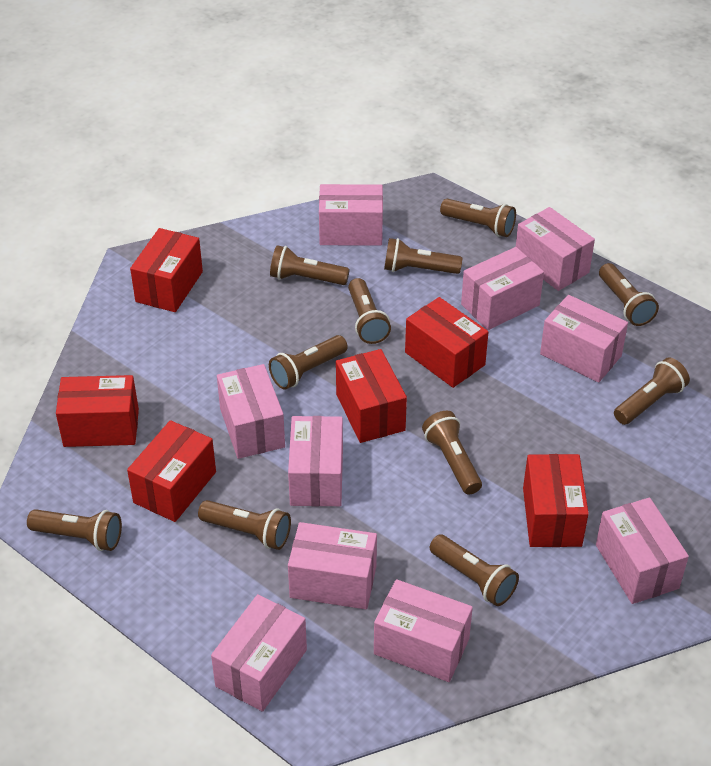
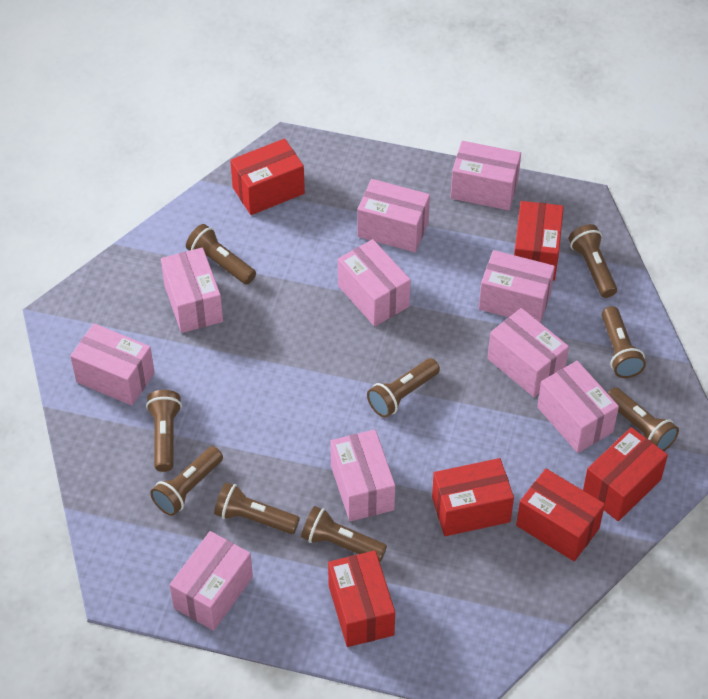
brown flashlight: 11 -> 9

